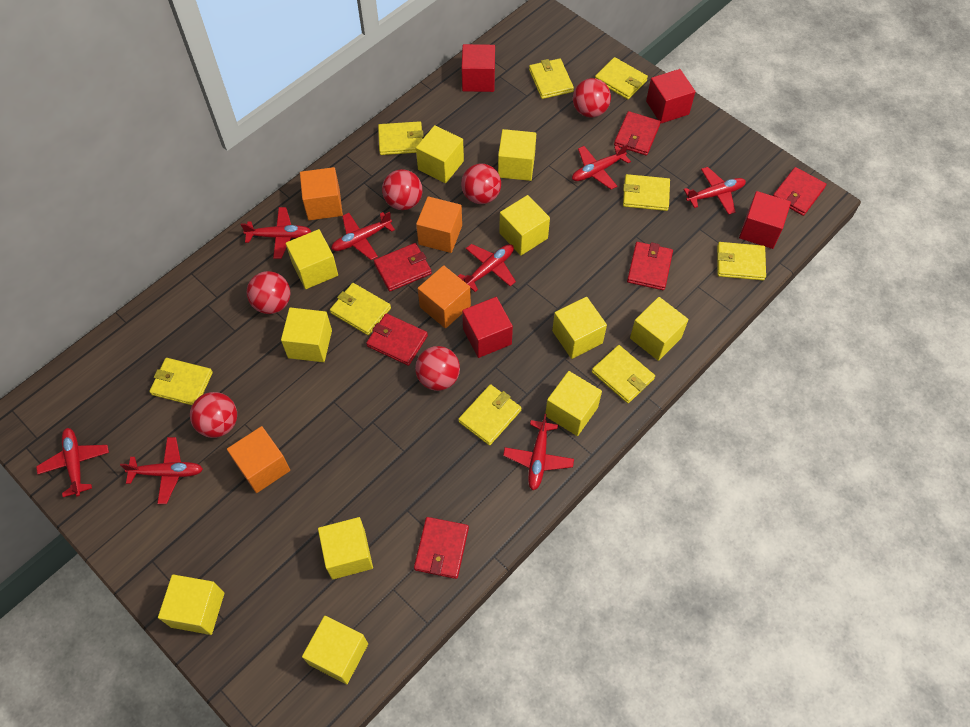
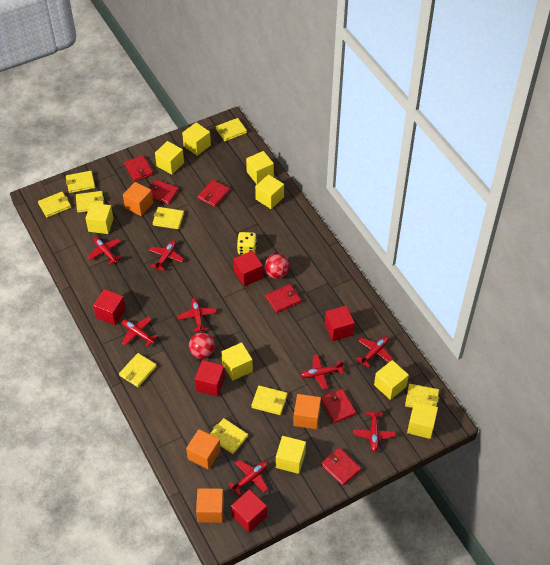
red ball: 6 -> 2
red cube: 4 -> 5
yellow cube: 11 -> 9
yellow dice: 0 -> 1

